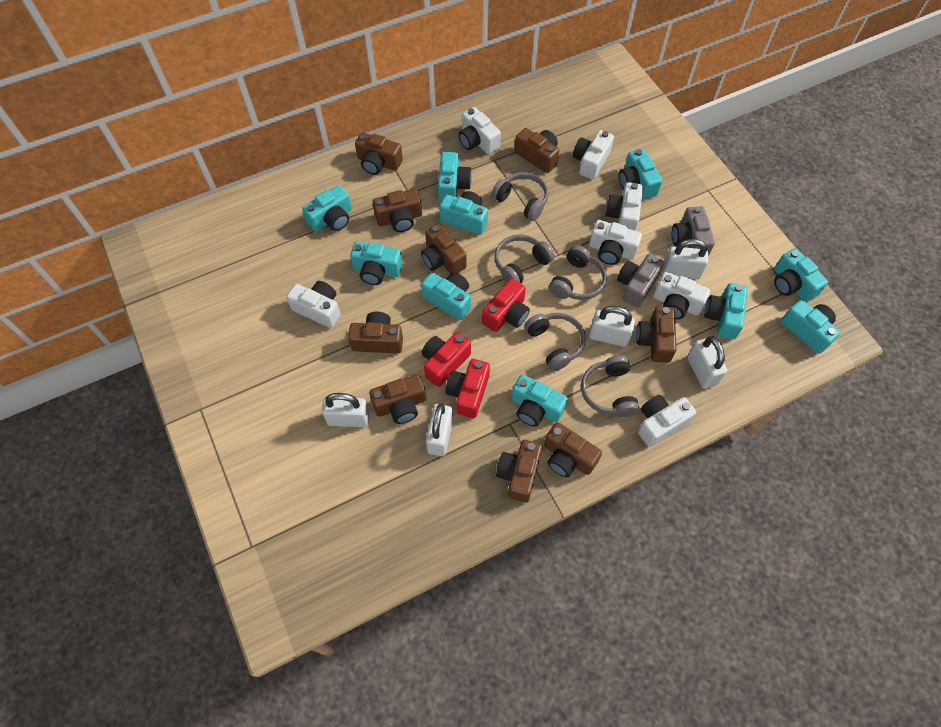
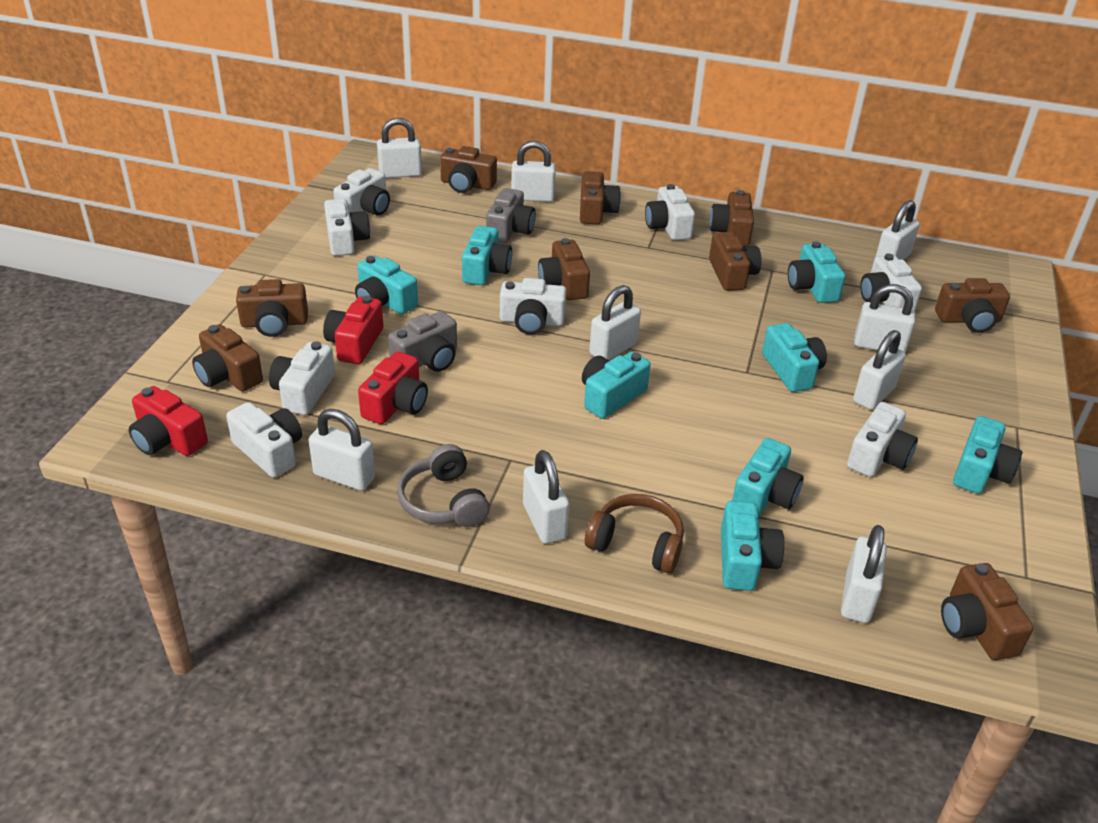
brown headphones: 0 -> 1
grey headphones: 5 -> 1
turquoise camera: 10 -> 8
white camera: 7 -> 8
white padlock: 5 -> 9

